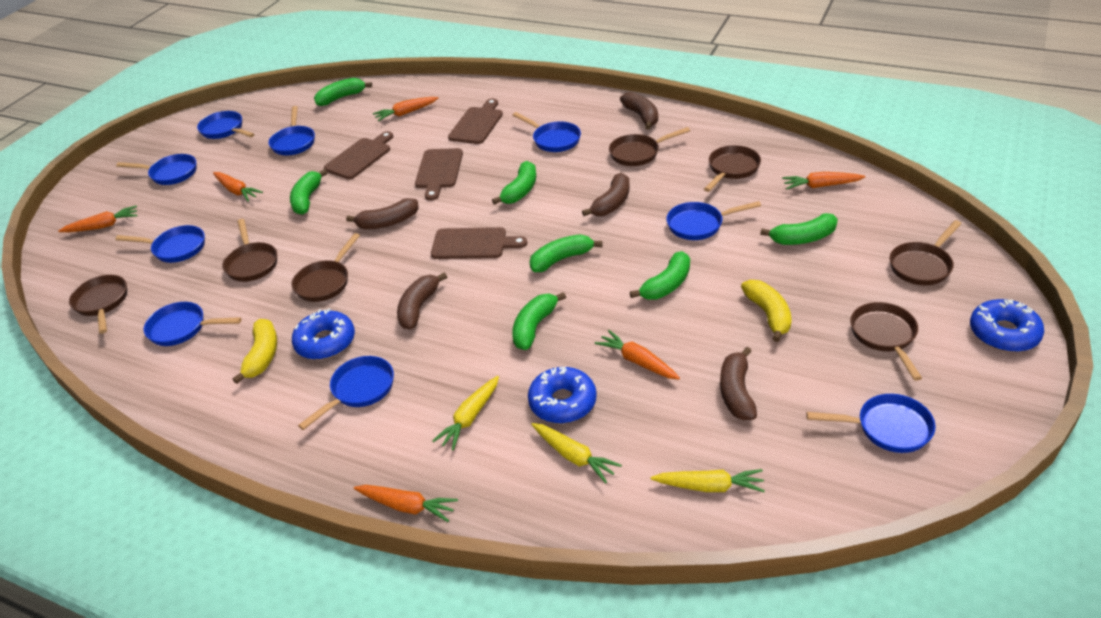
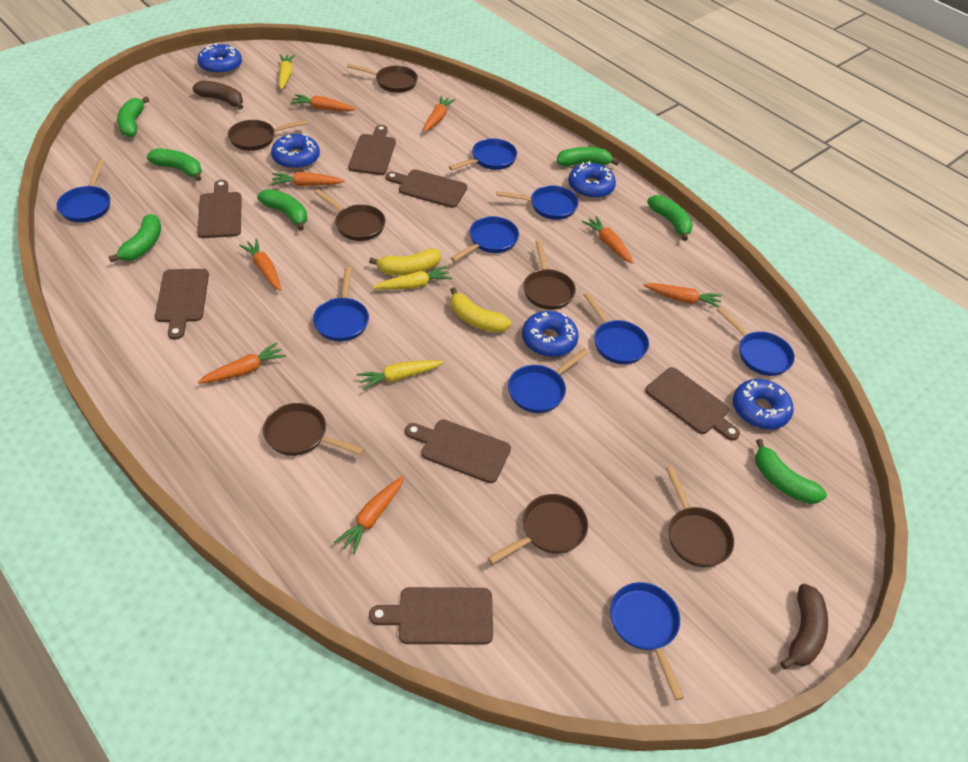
blue donut: 3 -> 5
brown banana: 5 -> 2
brown cutting board: 4 -> 7
orange carrot: 6 -> 8

